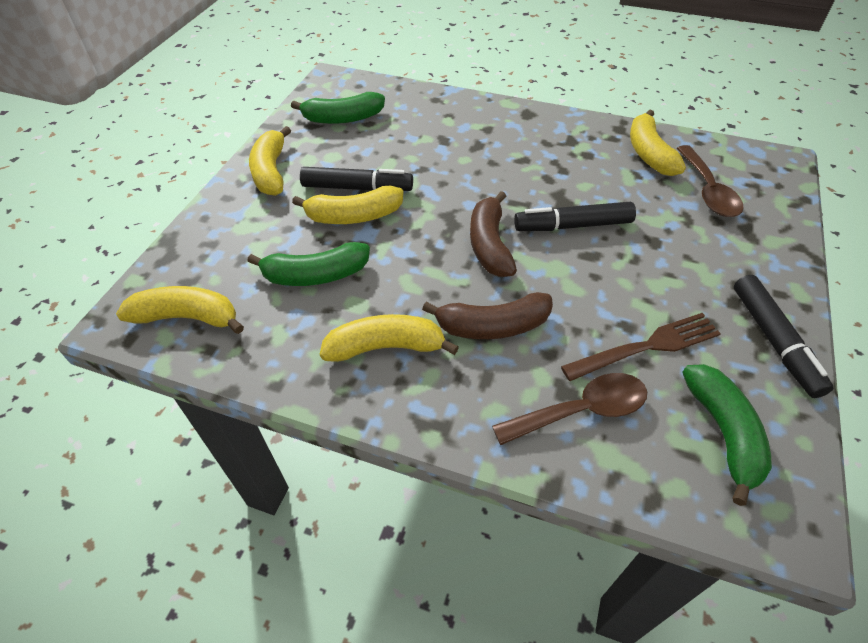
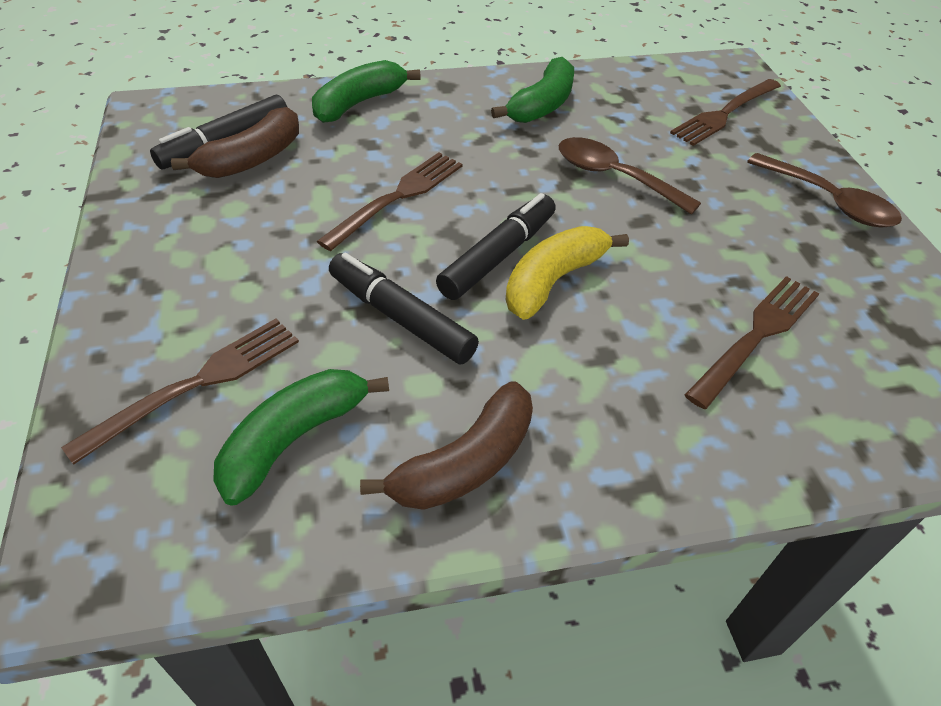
brown fork: 1 -> 4
yellow banana: 5 -> 1

